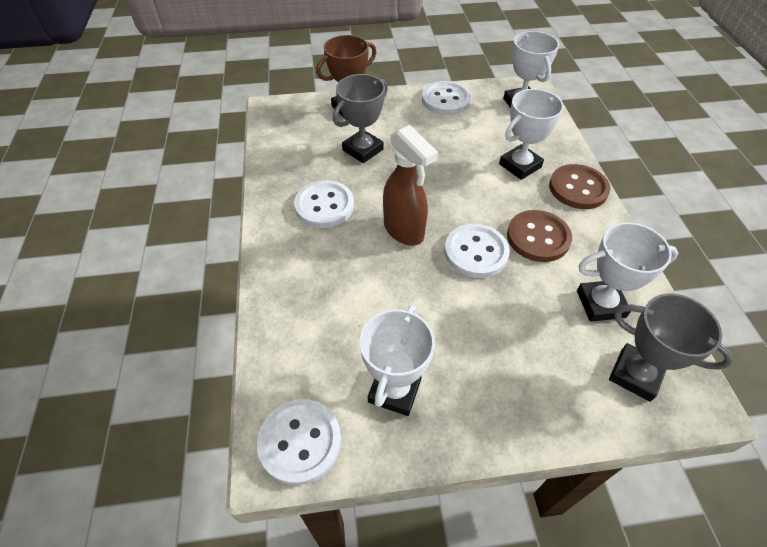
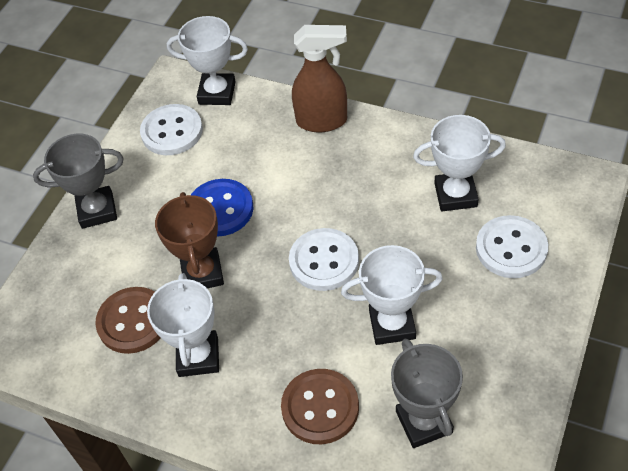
blue button: 0 -> 1
white button: 4 -> 3

